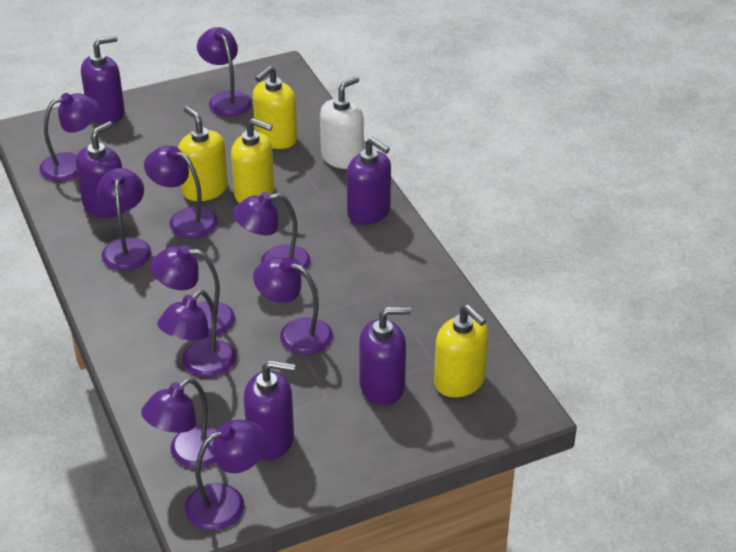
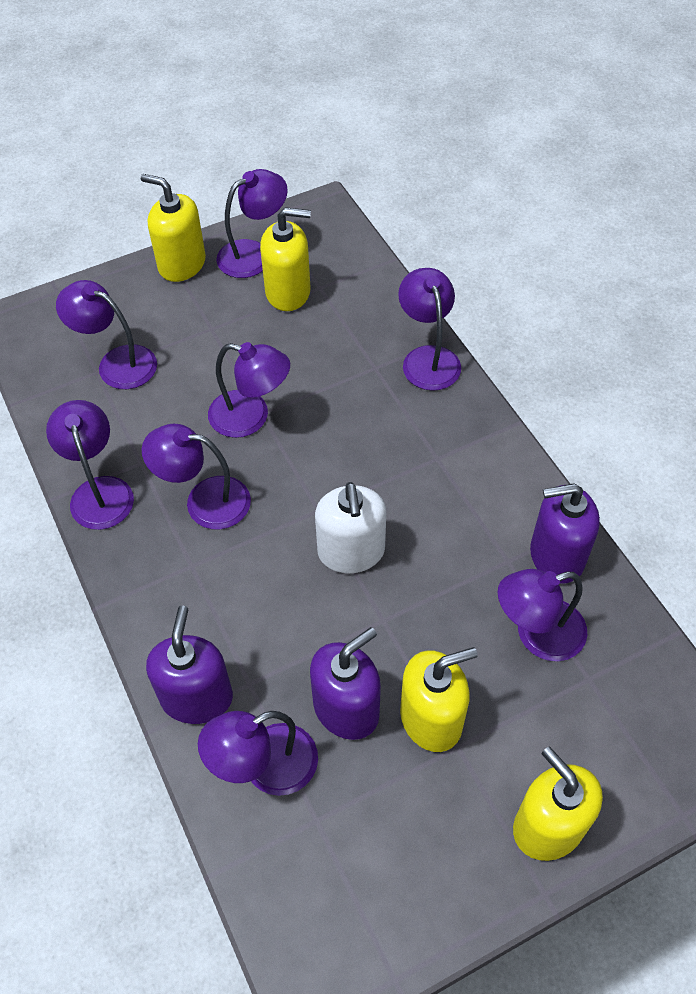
purple lamp: 10 -> 8
purple soap dispenser: 5 -> 3

